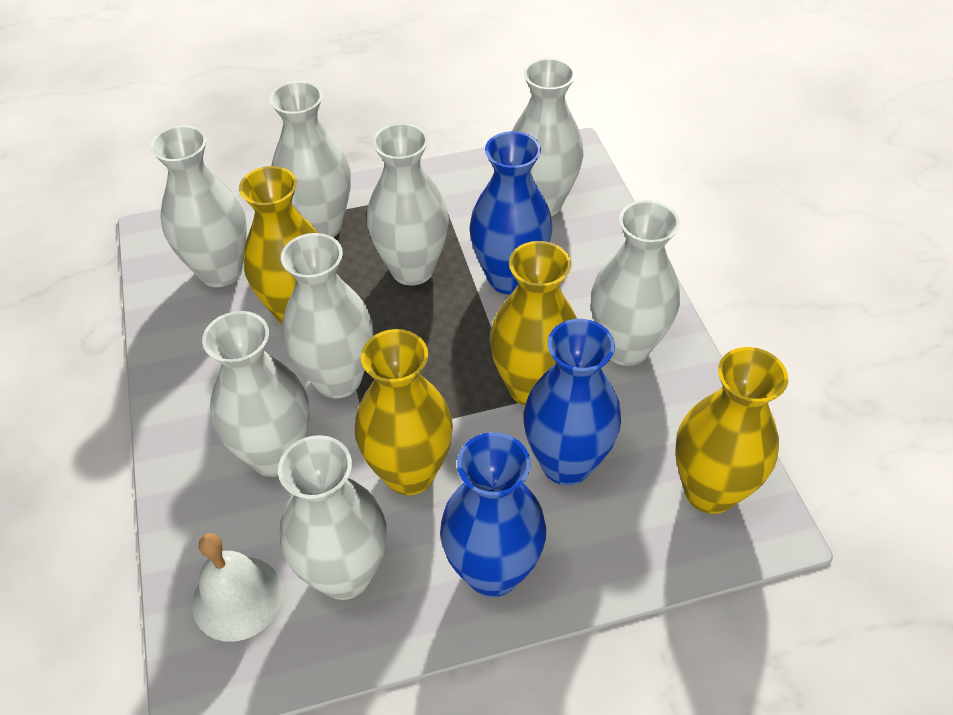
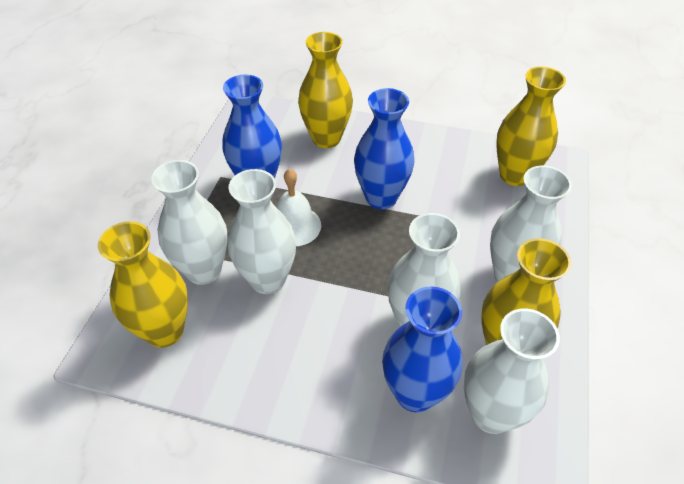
white vase: 8 -> 5

